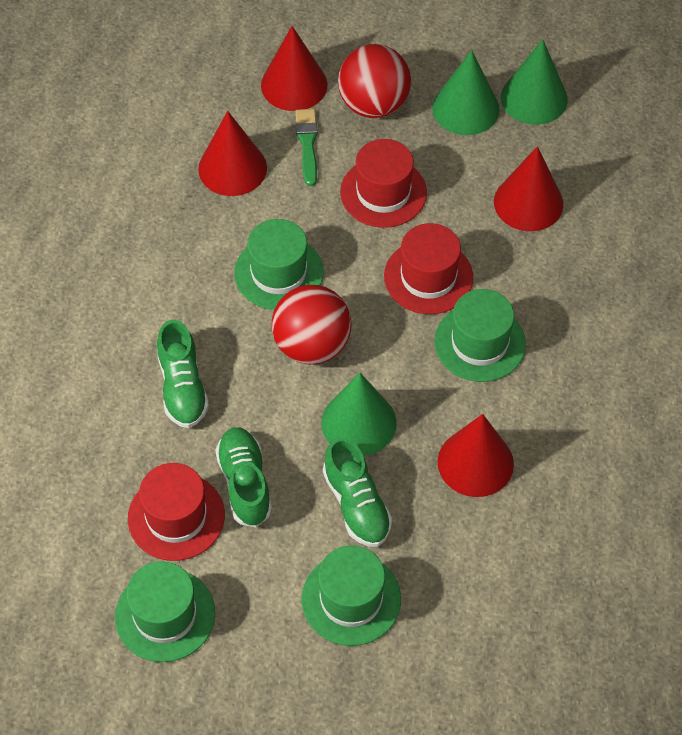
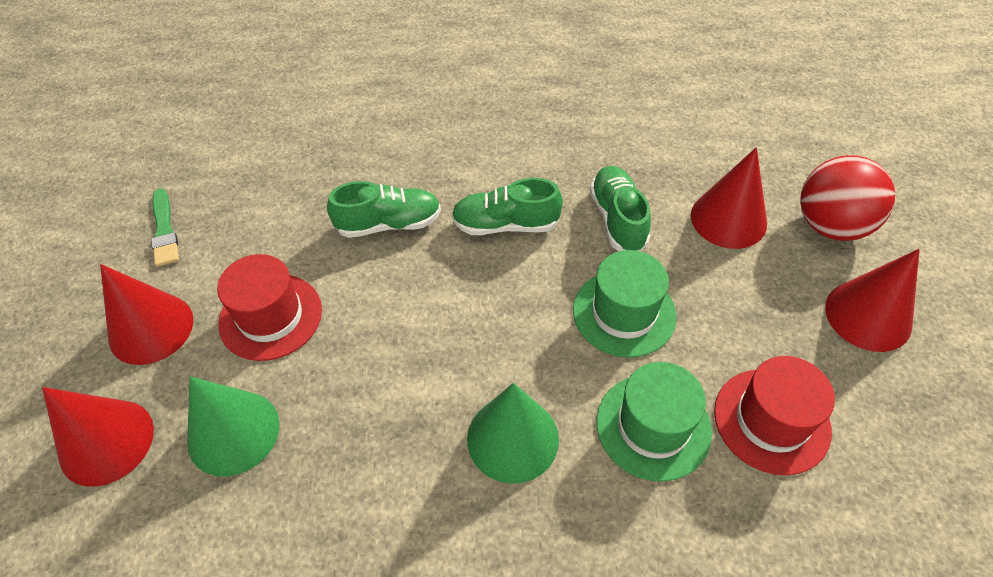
green cone: 3 -> 2
green hat: 4 -> 2
red ball: 2 -> 1
red hat: 3 -> 2

